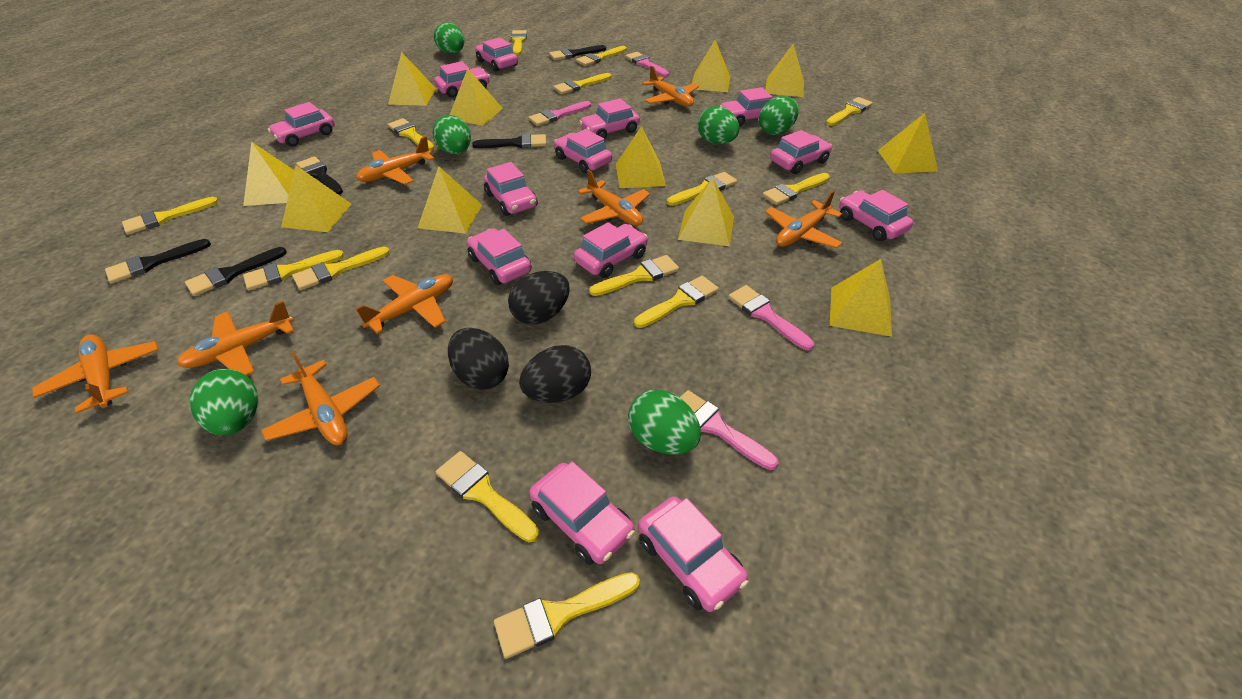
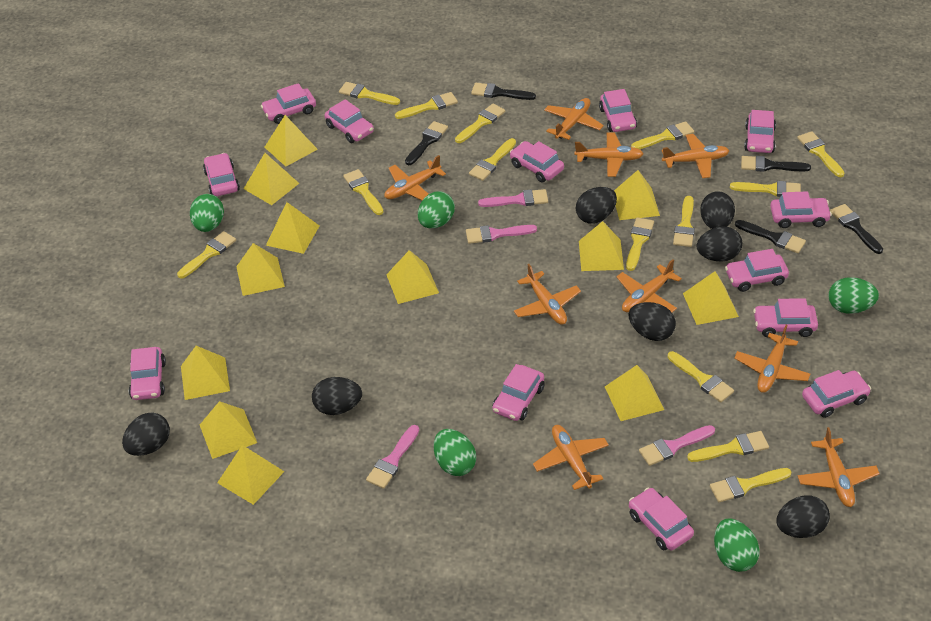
black egg: 3 -> 7
green egg: 6 -> 5
orange plane: 8 -> 9
yellow pyramid: 11 -> 12

